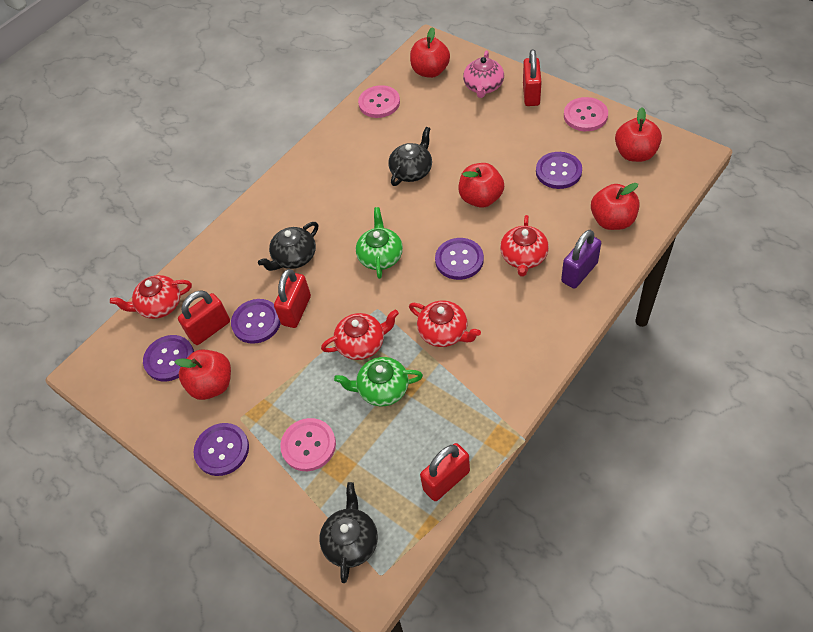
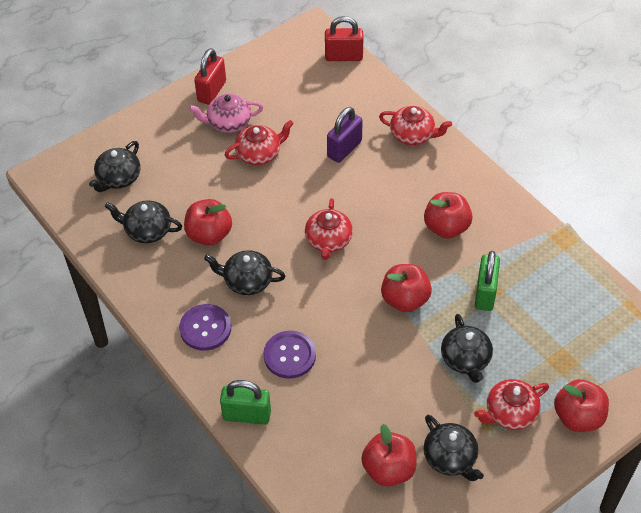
black teapot: 3 -> 5
green padlock: 0 -> 2
green teapot: 2 -> 0
pink button: 3 -> 0
purple button: 5 -> 2
red padlock: 4 -> 2

